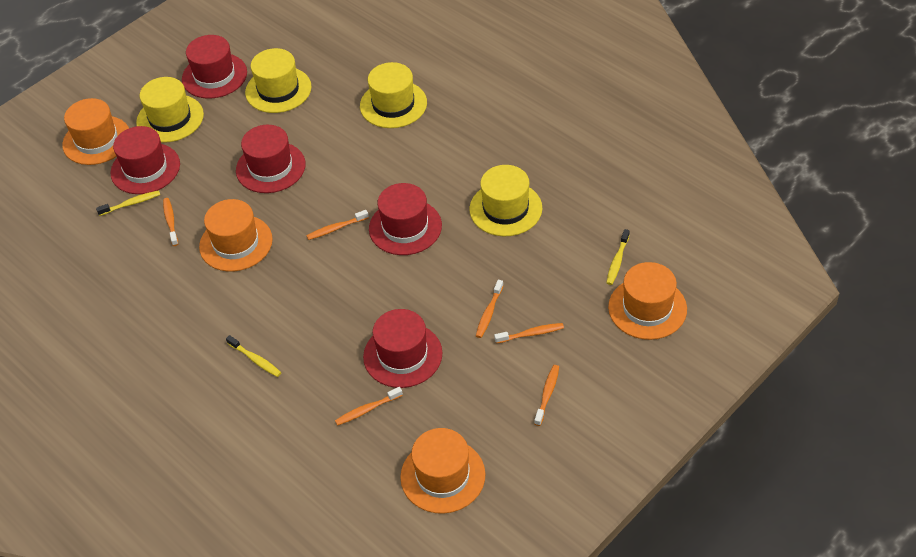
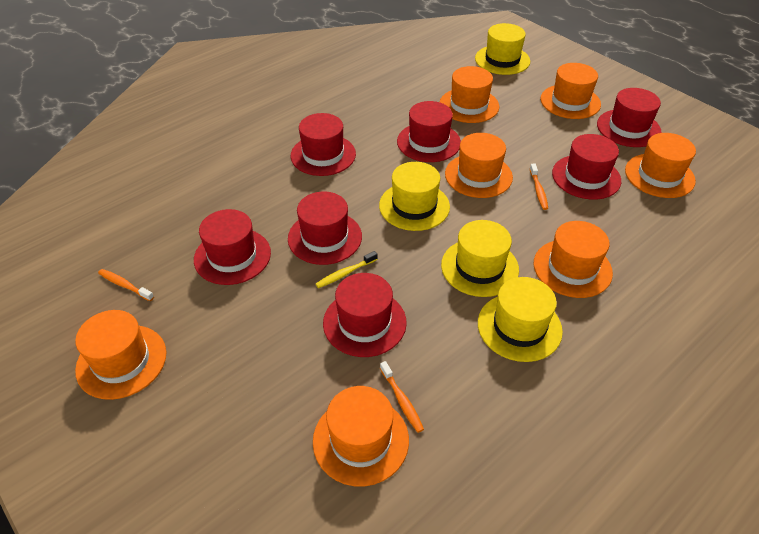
orange hat: 4 -> 7
orange toothbrush: 6 -> 3
red hat: 5 -> 7
yellow toothbrush: 3 -> 1

